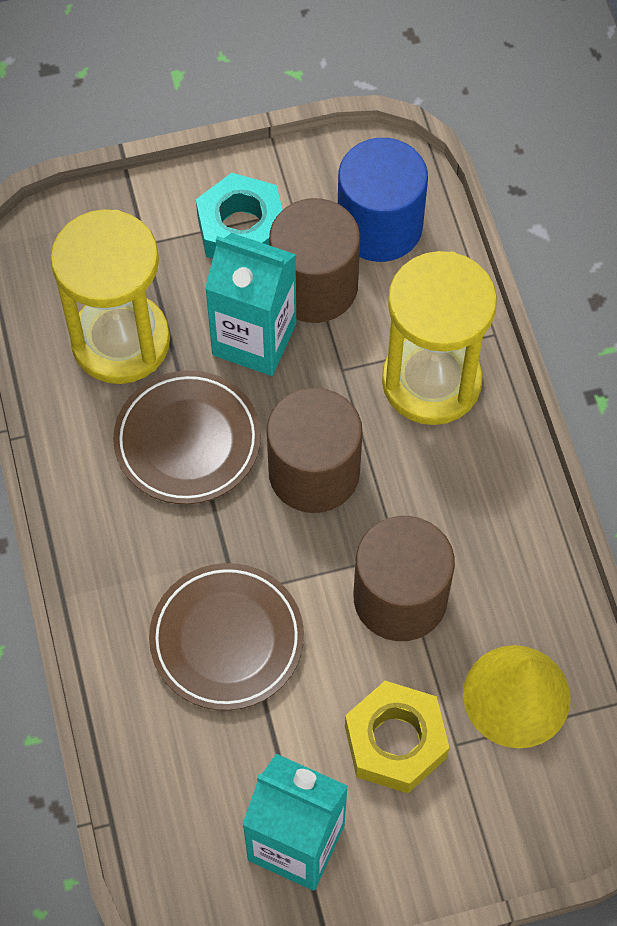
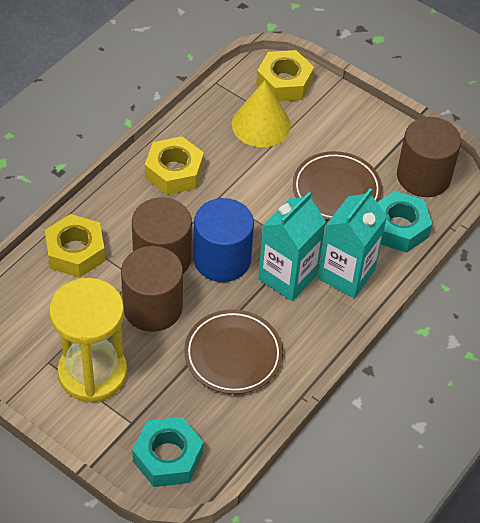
turquoise nut: 1 -> 2
yellow hourglass: 2 -> 1
yellow nut: 1 -> 3

